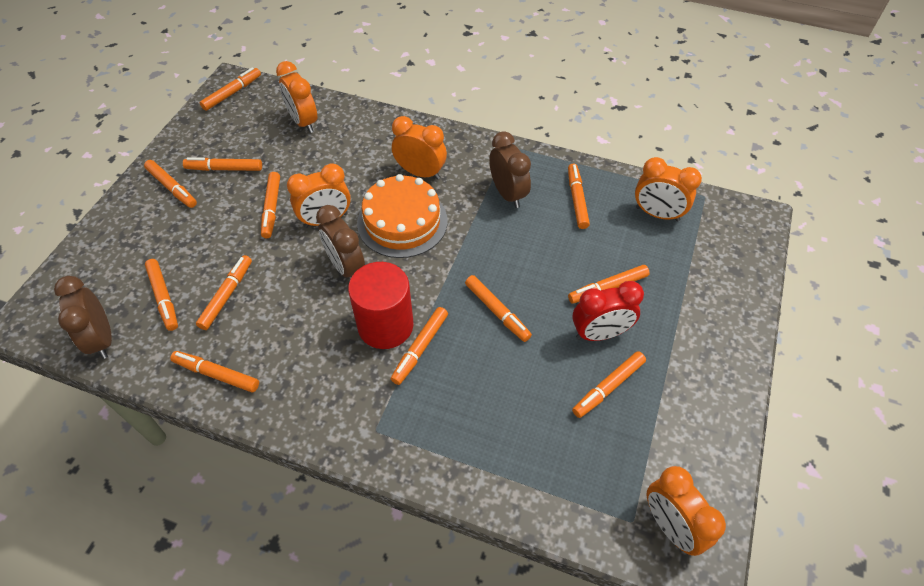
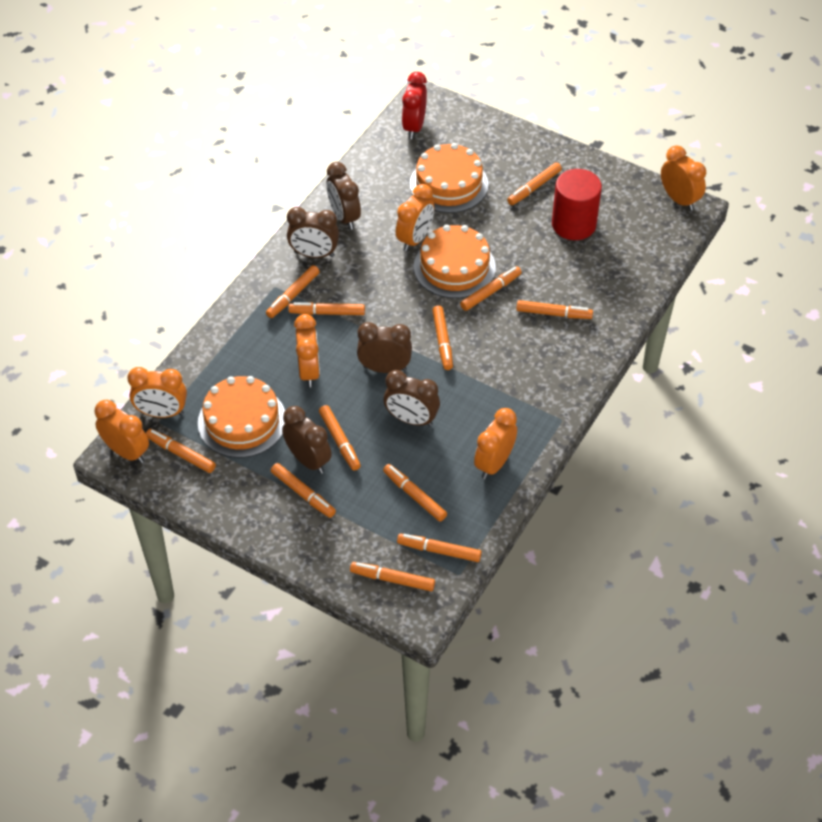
brown clock: 3 -> 5
orange cake: 1 -> 3
orange clock: 5 -> 6

